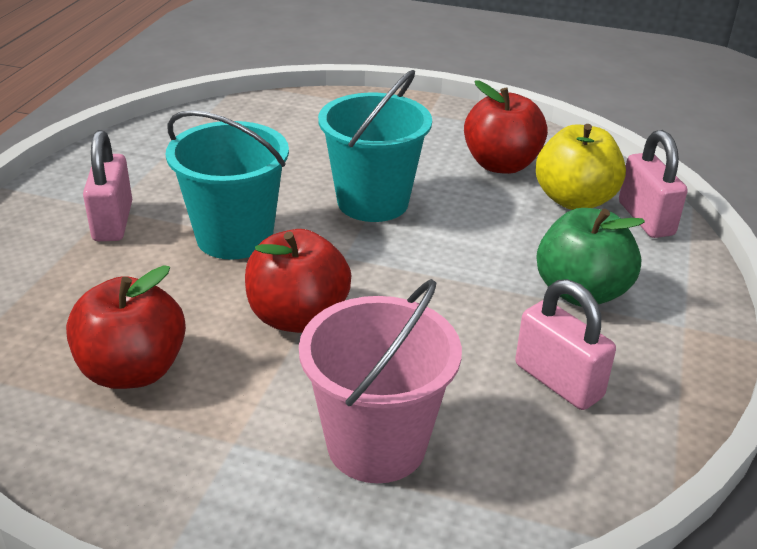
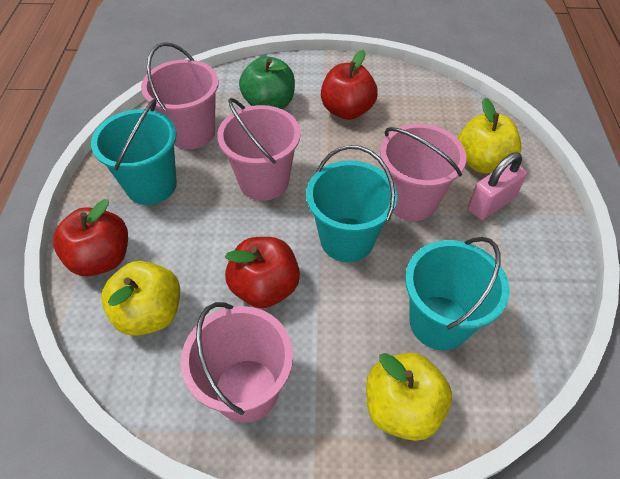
pink bucket: 1 -> 4
pink padlock: 3 -> 1
turquoise bucket: 2 -> 3
yellow apple: 1 -> 3

